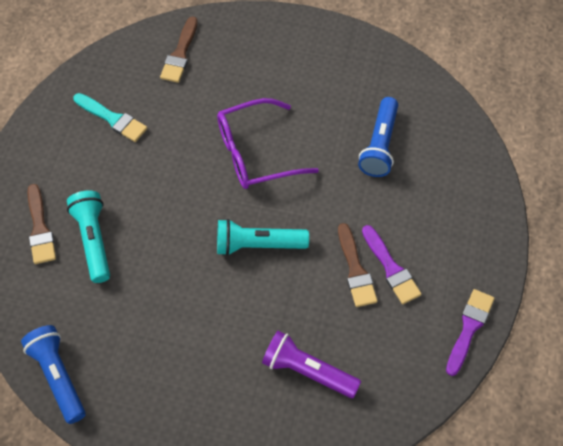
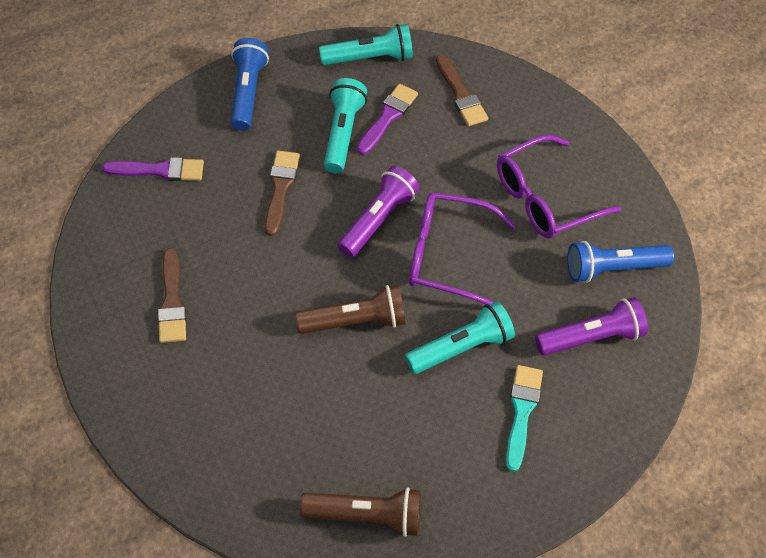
brown flashlight: 0 -> 2
purple flashlight: 1 -> 2
purple glasses: 1 -> 2
turquoise flashlight: 2 -> 3

